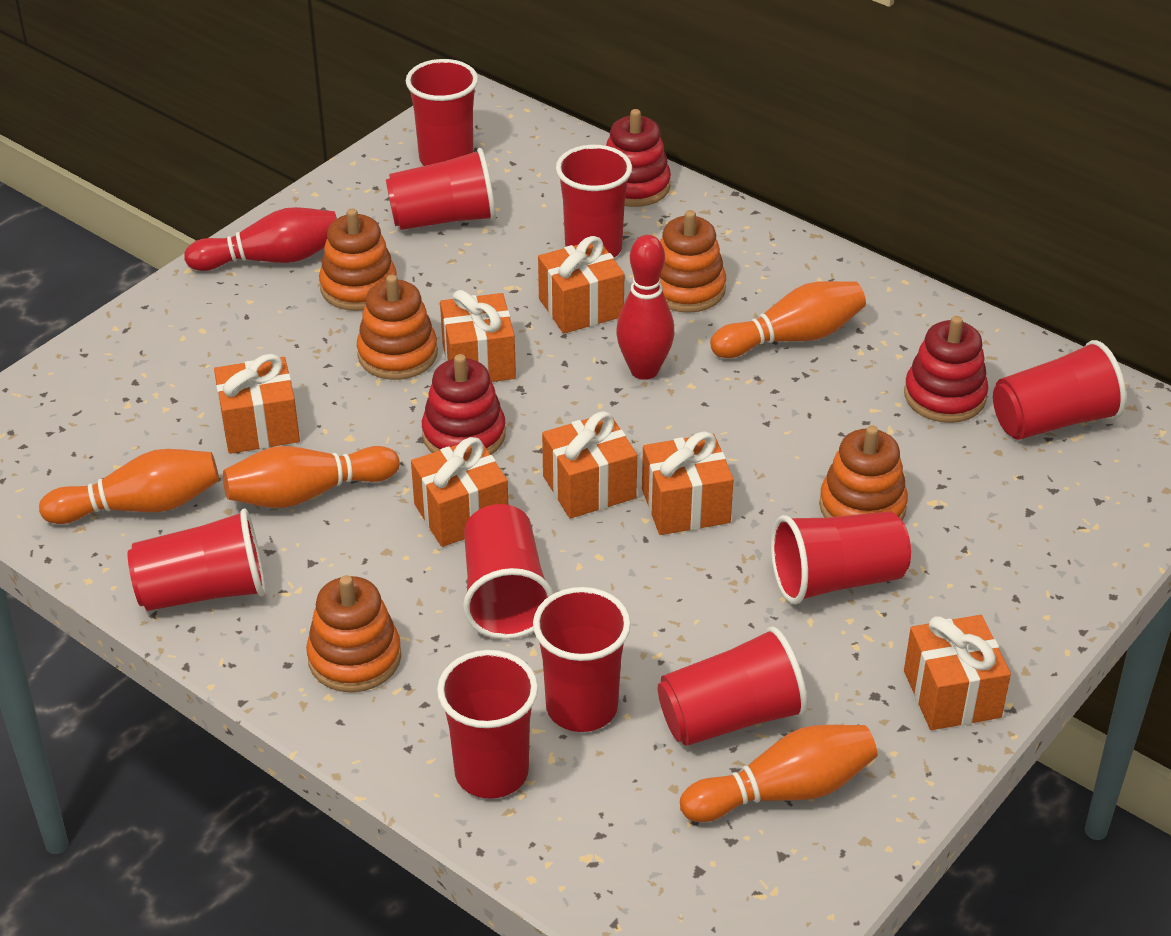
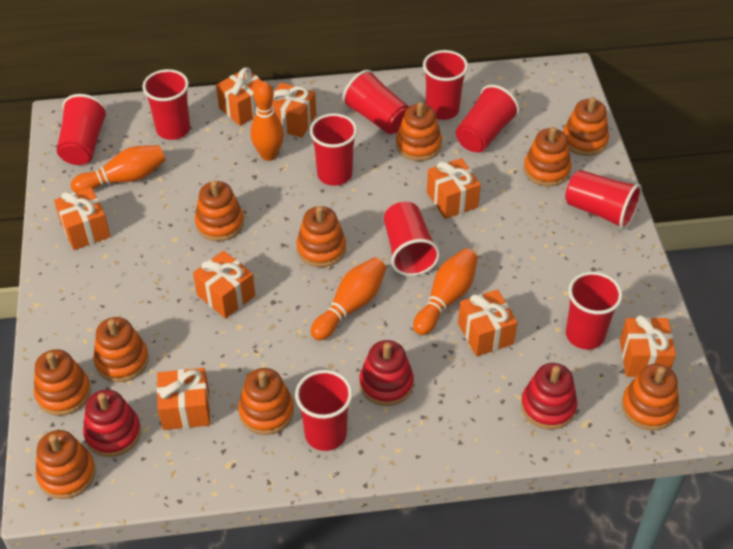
orange gift: 7 -> 8
orange stacking toy: 5 -> 10
red bowling pin: 2 -> 0

